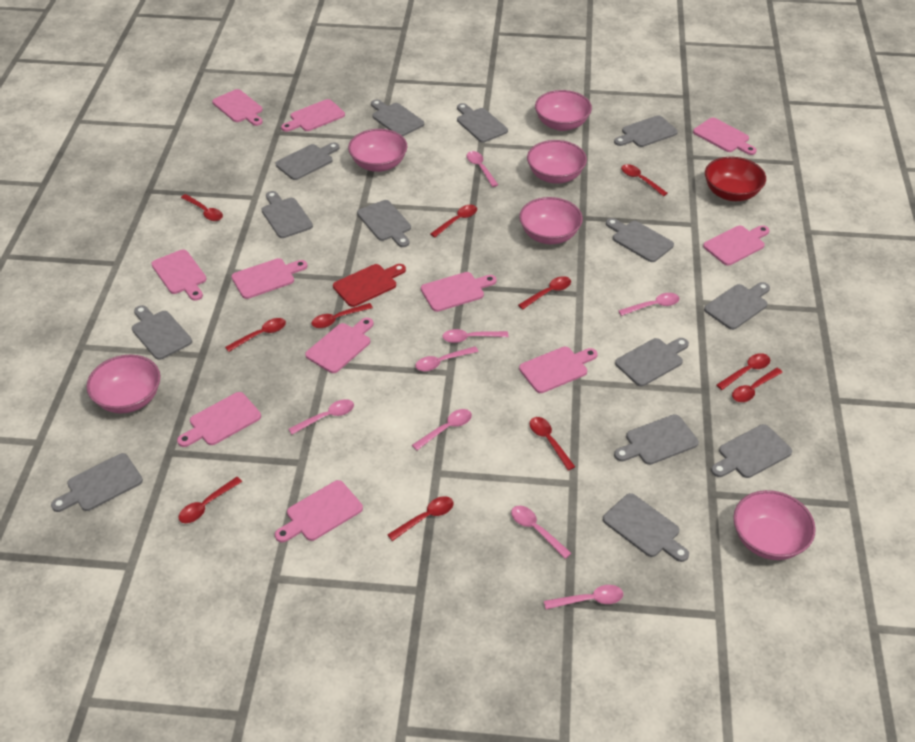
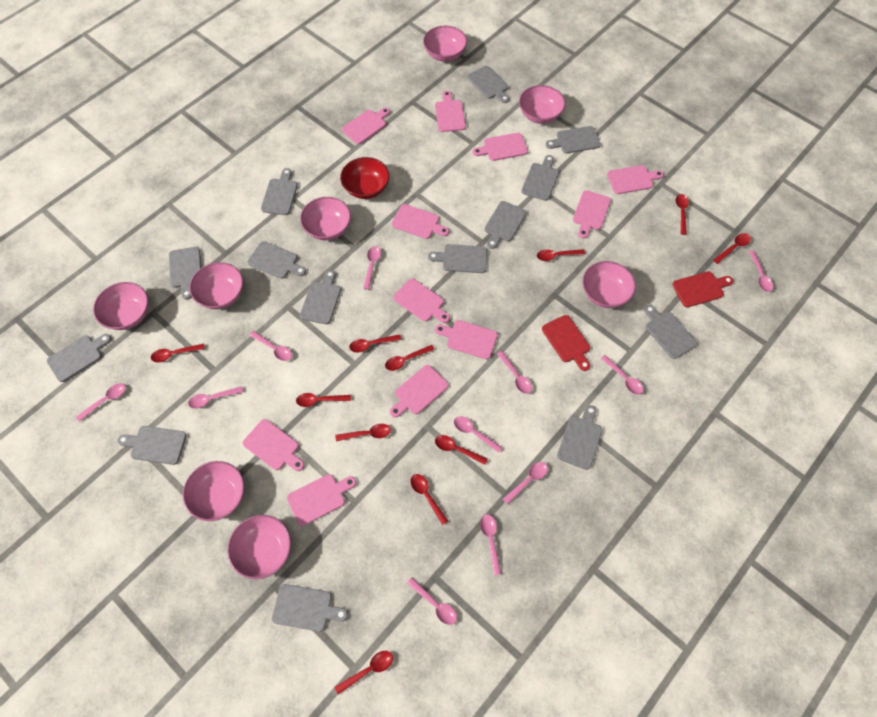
pink bowl: 6 -> 8
pink spoon: 8 -> 11
red cutting board: 1 -> 2

